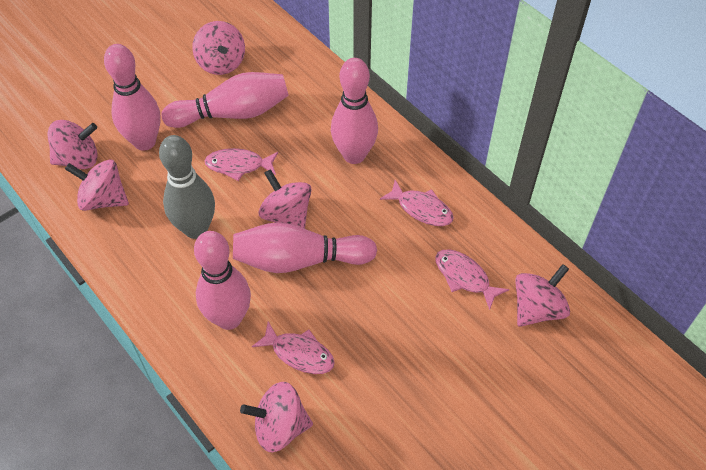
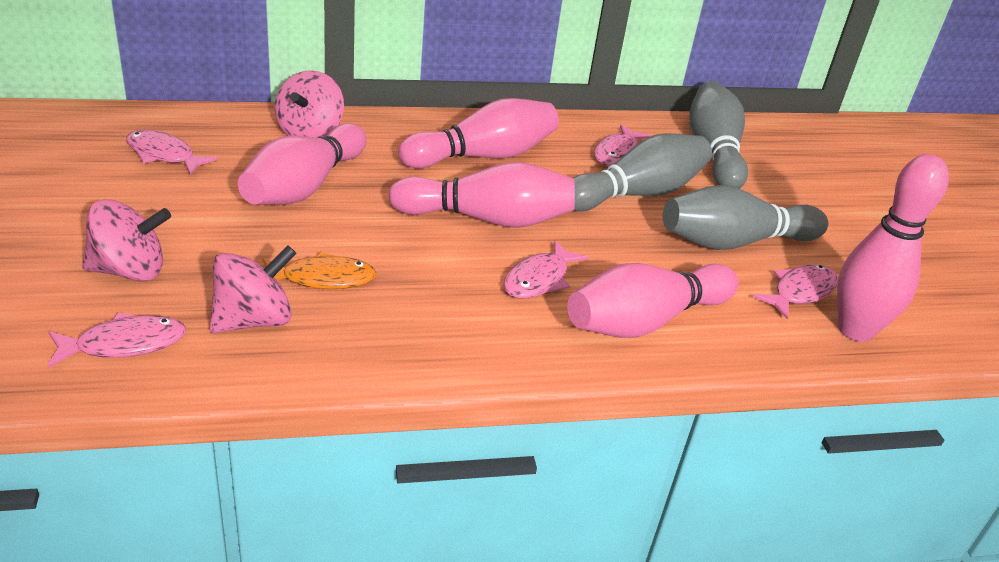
grey bowling pin: 1 -> 3
orange fish: 0 -> 1
pink fish: 4 -> 5
pink spinning top: 6 -> 3

